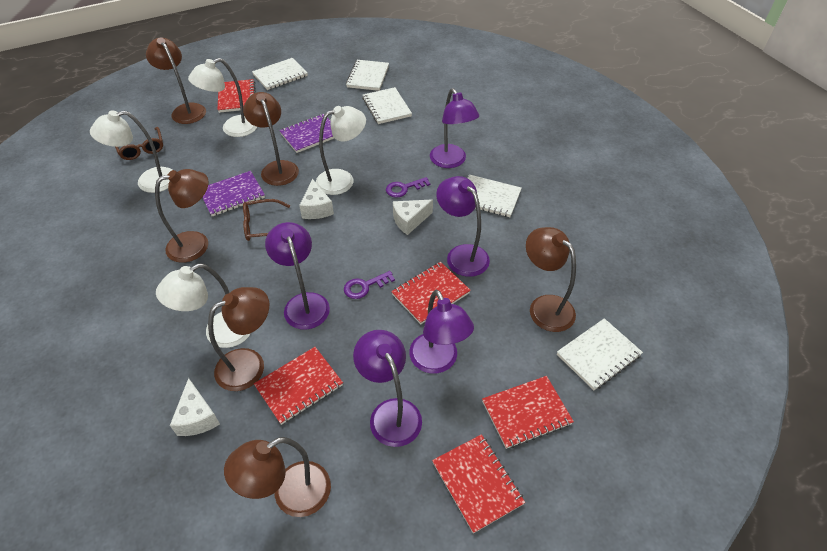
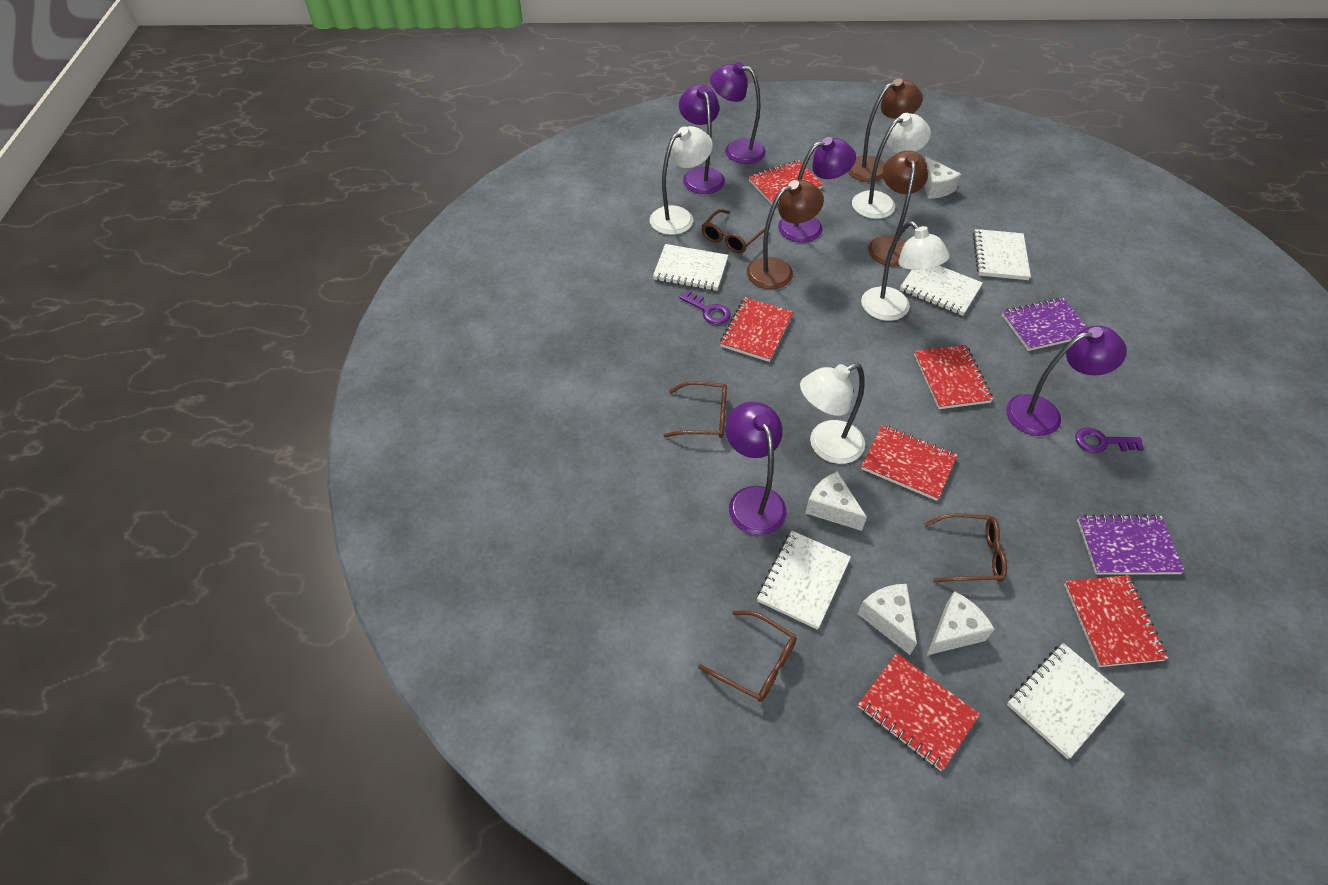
brown glasses: 2 -> 4
brown lamp: 6 -> 3
red notebook: 5 -> 6
white cheese: 3 -> 4

